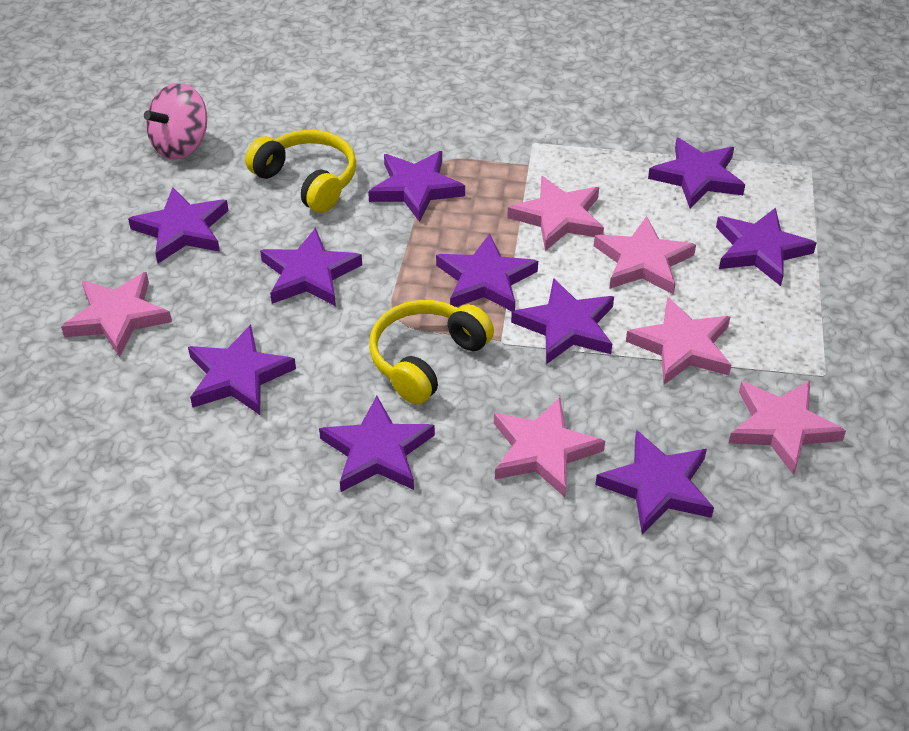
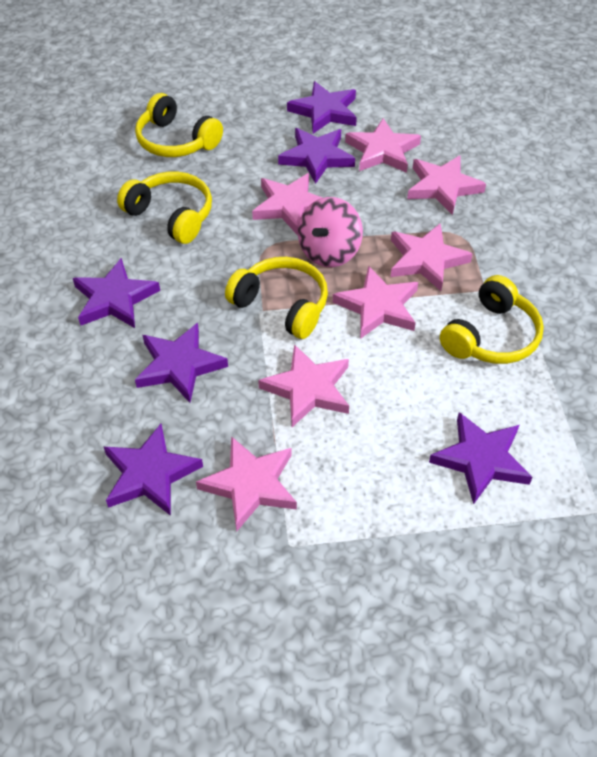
pink star: 6 -> 7
purple star: 10 -> 6
yellow headphones: 2 -> 4

